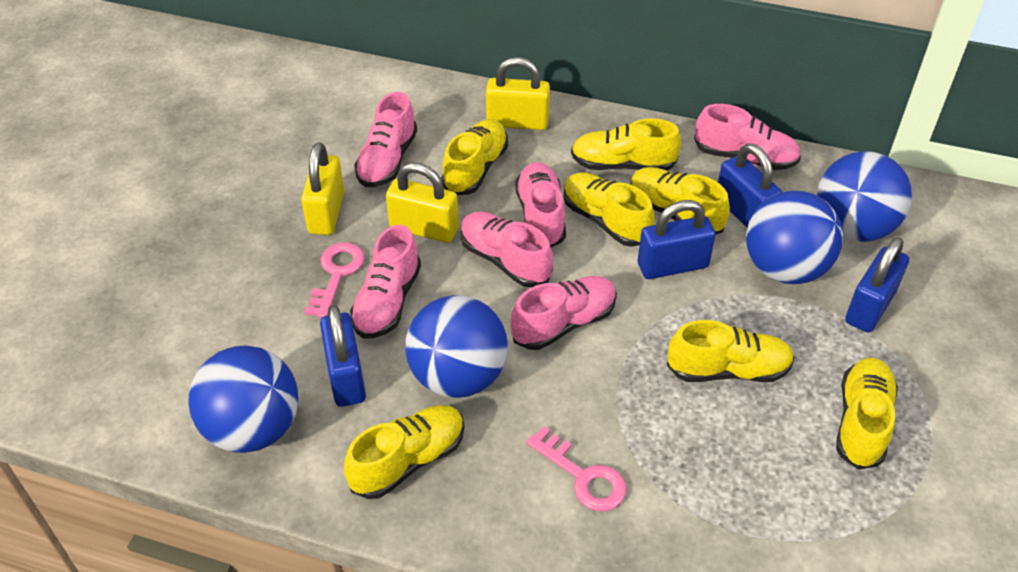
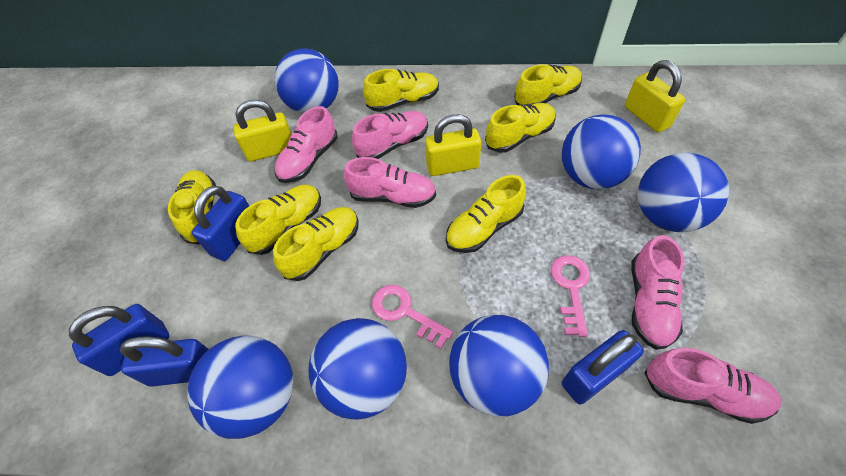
blue ball: 4 -> 6
pink shoe: 6 -> 5

